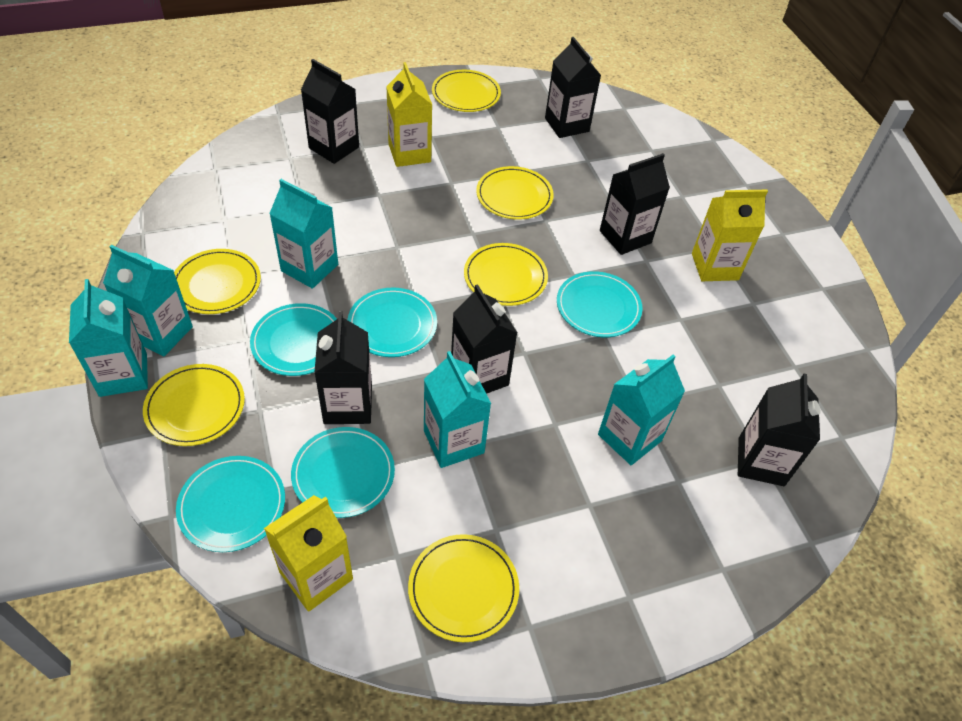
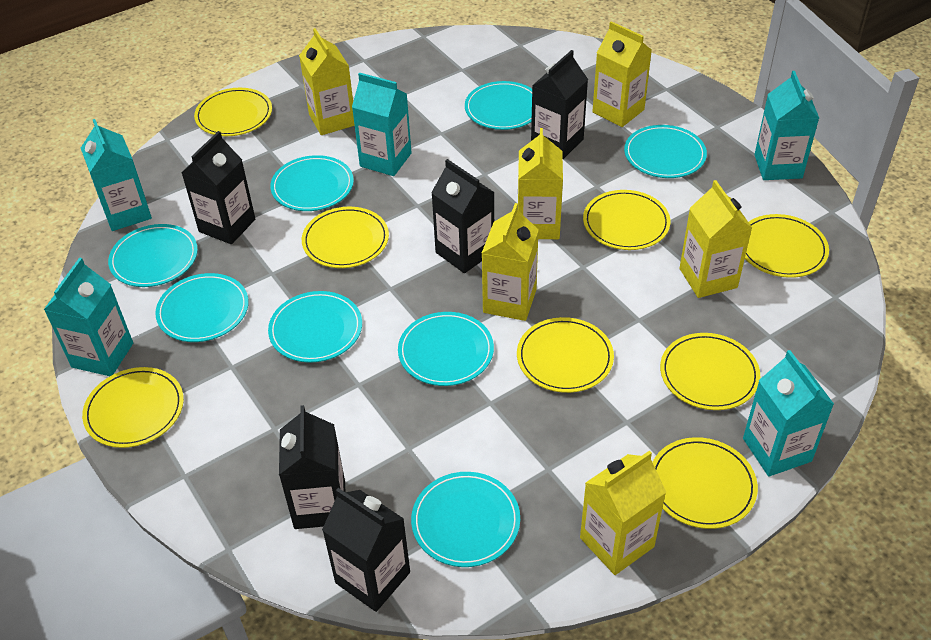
black carton: 6 -> 5
turquoise plate: 5 -> 8
yellow carton: 3 -> 6
yellow plate: 6 -> 8

